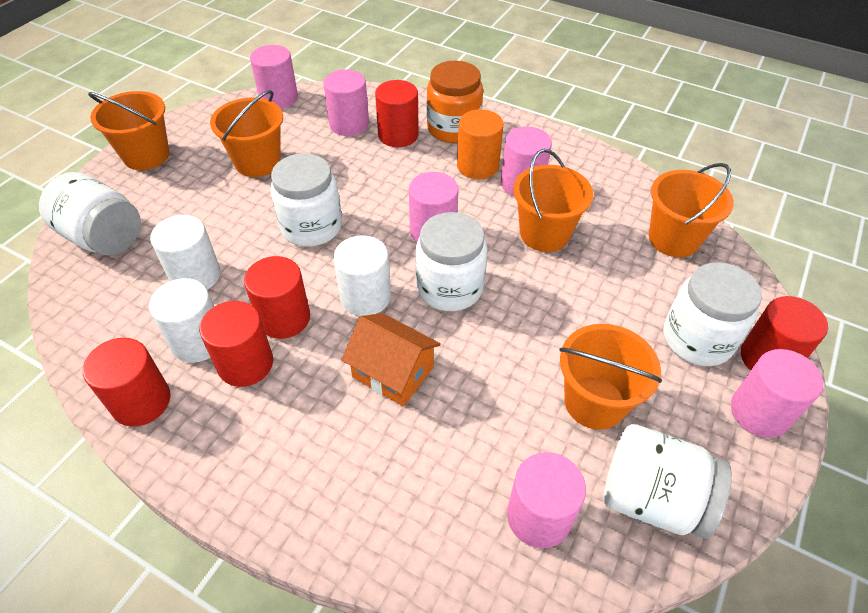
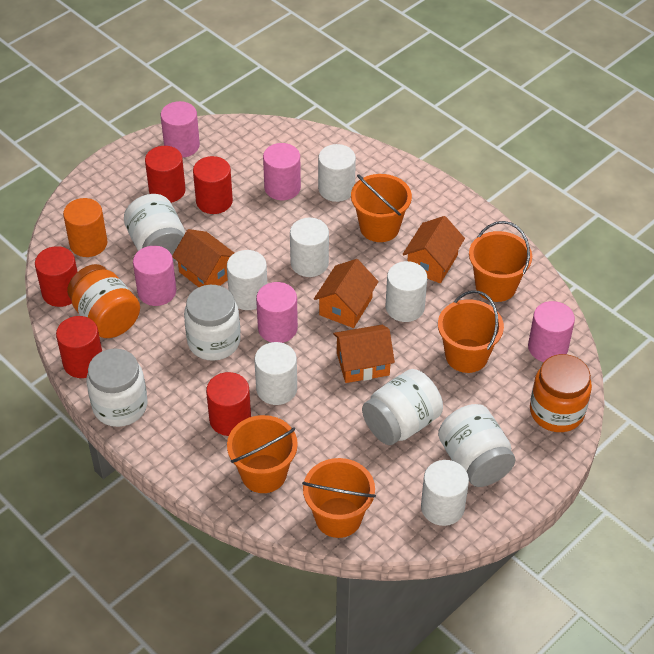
orange house: 1 -> 4
orange jar: 1 -> 2
pink cylinder: 6 -> 5
white cylinder: 3 -> 6

